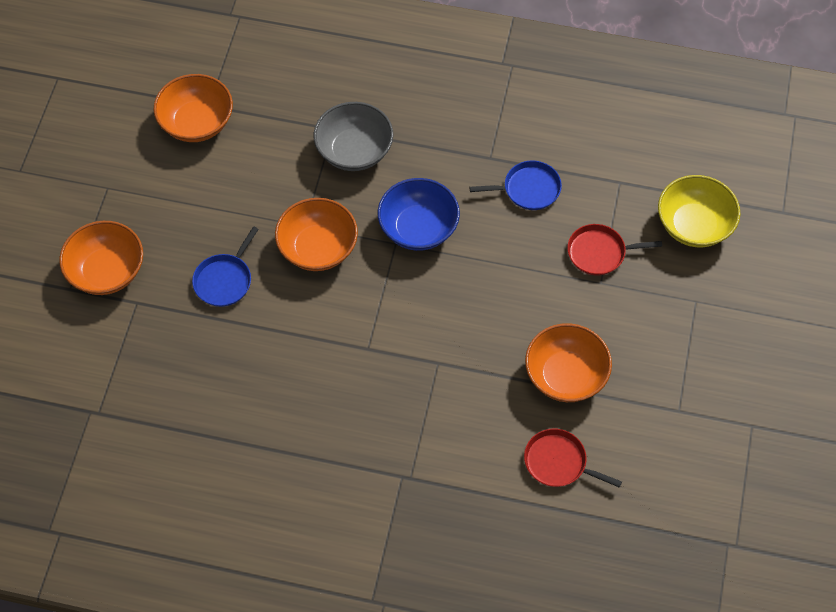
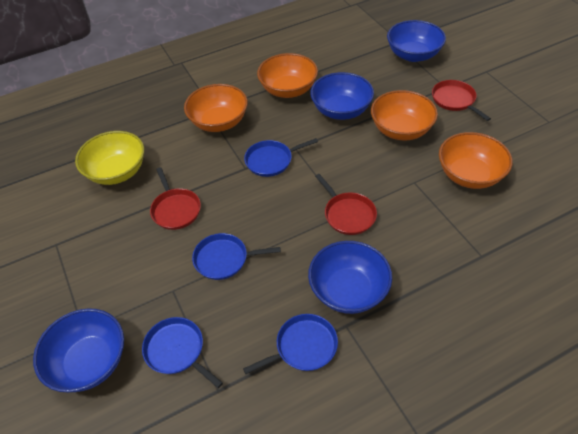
blue bowl: 1 -> 4
blue pan: 2 -> 4
grey bowl: 1 -> 0
red pan: 2 -> 3

